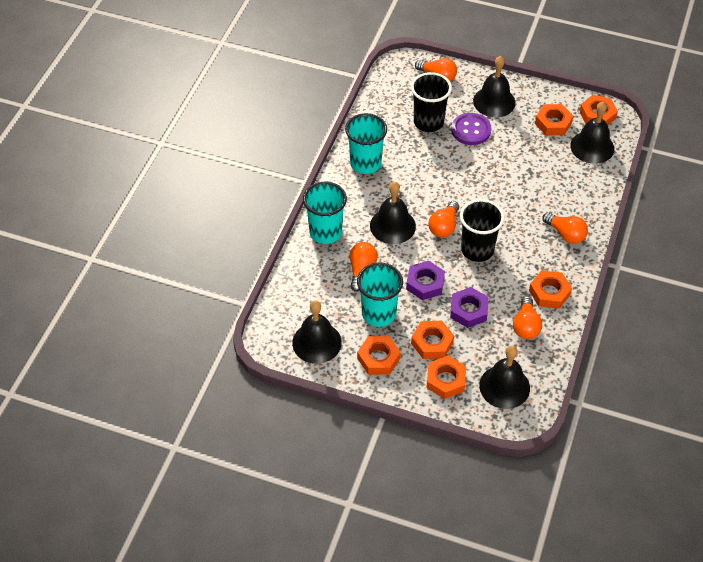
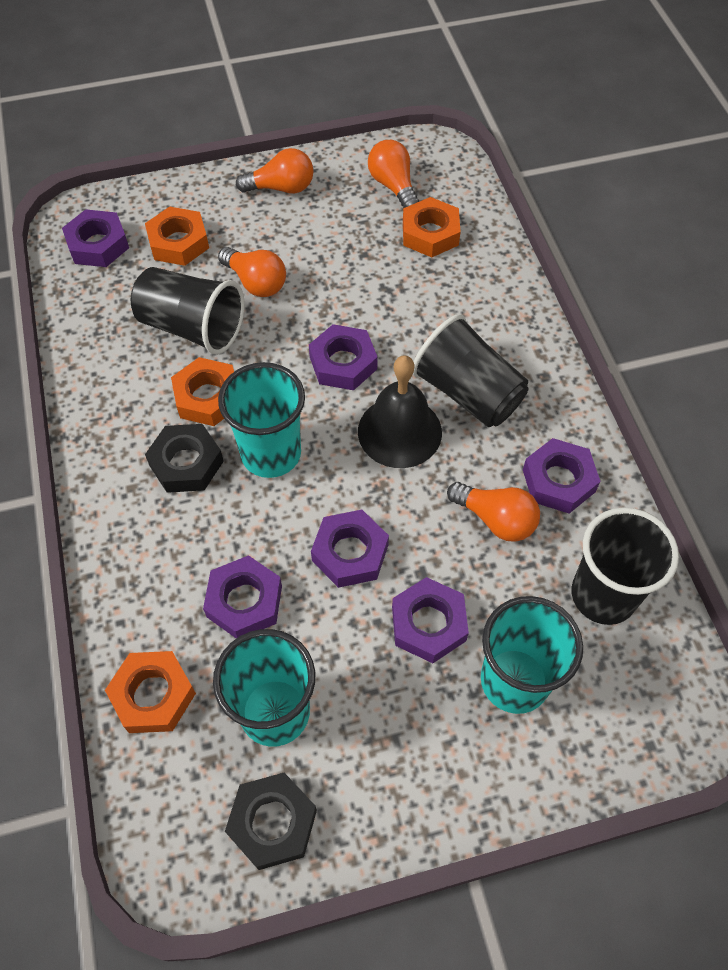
black bell: 5 -> 1
black cup: 2 -> 3
black nut: 0 -> 2
orange light bulb: 5 -> 4
orange nut: 6 -> 4
purple button: 1 -> 0
purple nut: 2 -> 6

